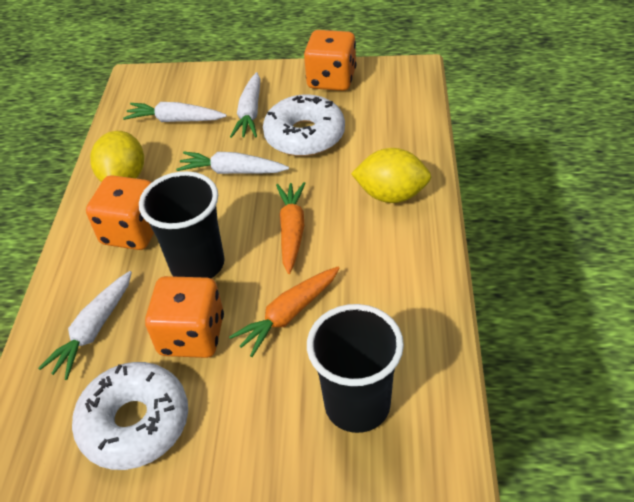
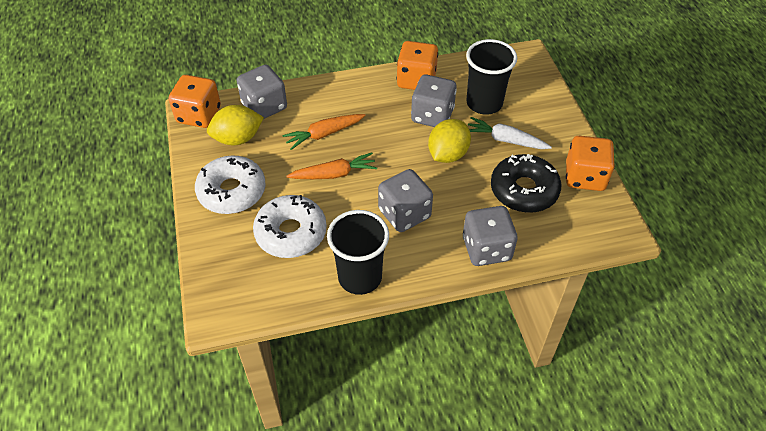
black donut: 0 -> 1
grey dice: 0 -> 4
white carrot: 4 -> 1

